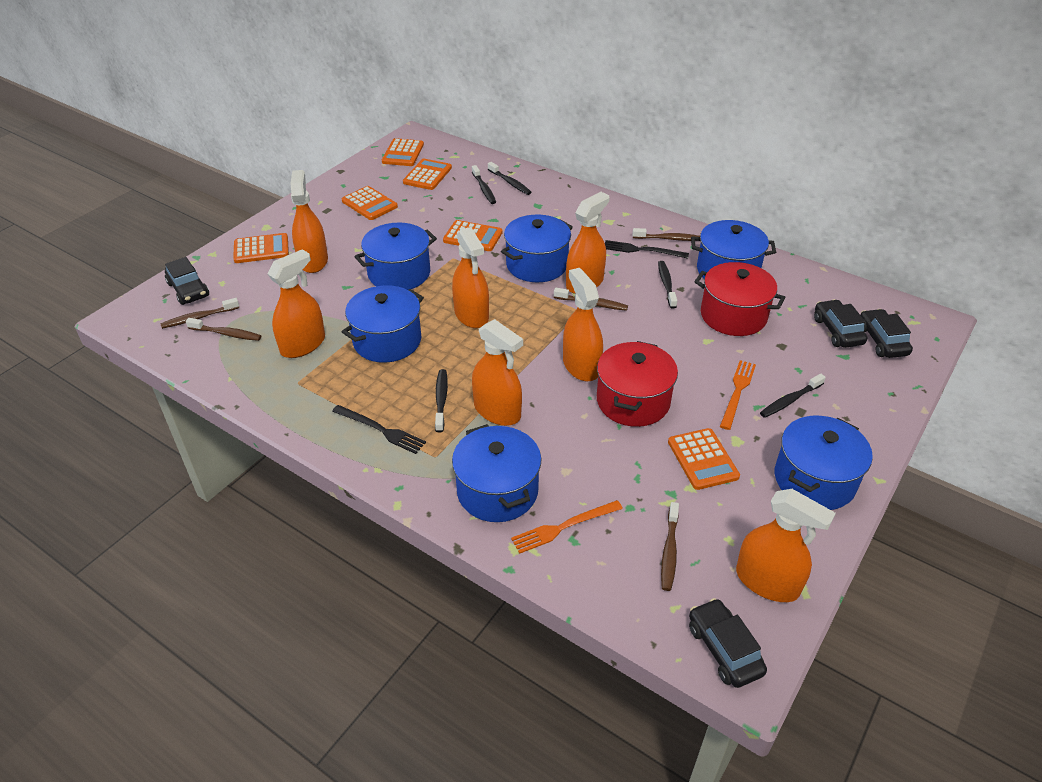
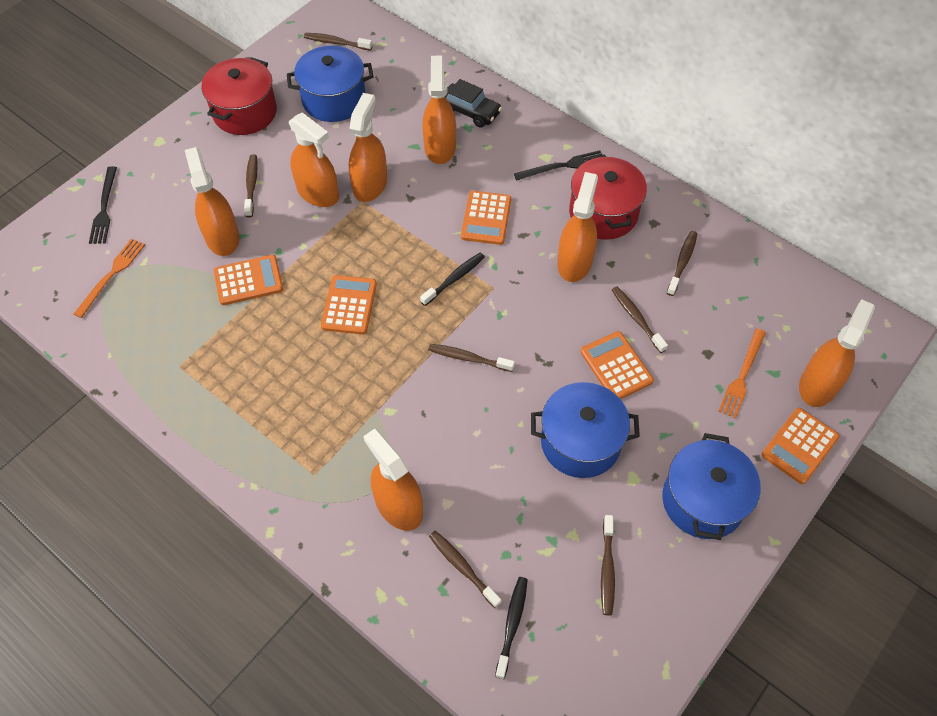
black car: 4 -> 1
black toothbrush: 5 -> 2
blue pot: 6 -> 3
brown toothbrush: 5 -> 7
orange calculator: 6 -> 5

